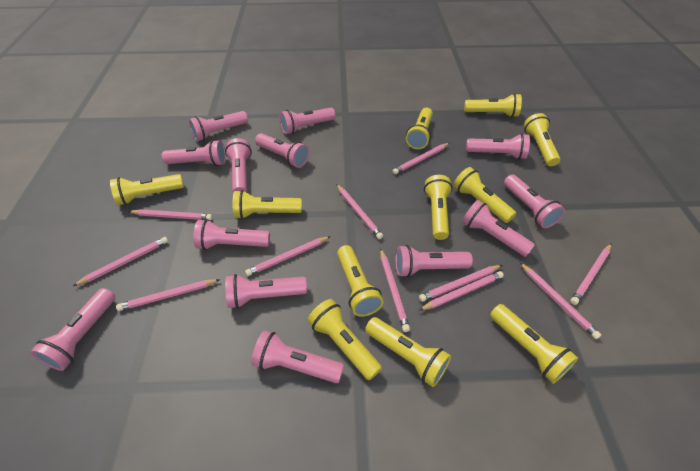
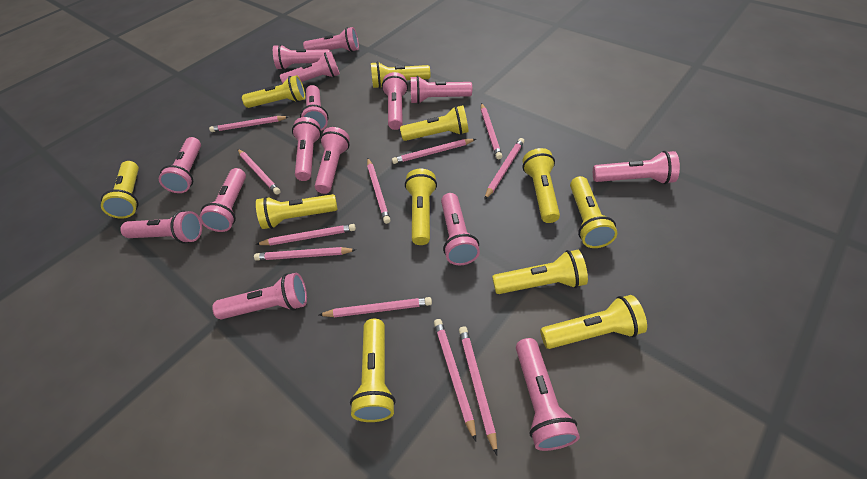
pink flashlight: 13 -> 15

